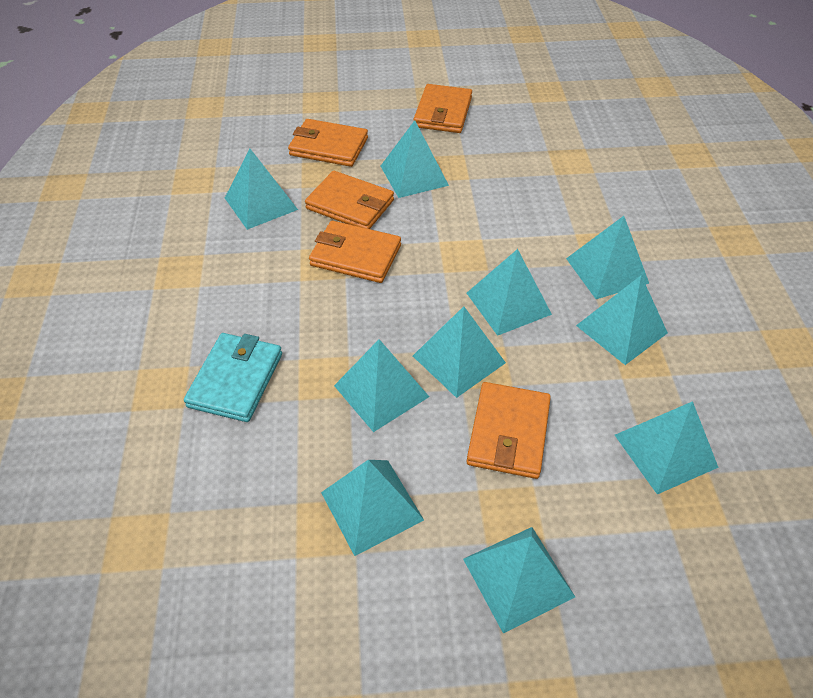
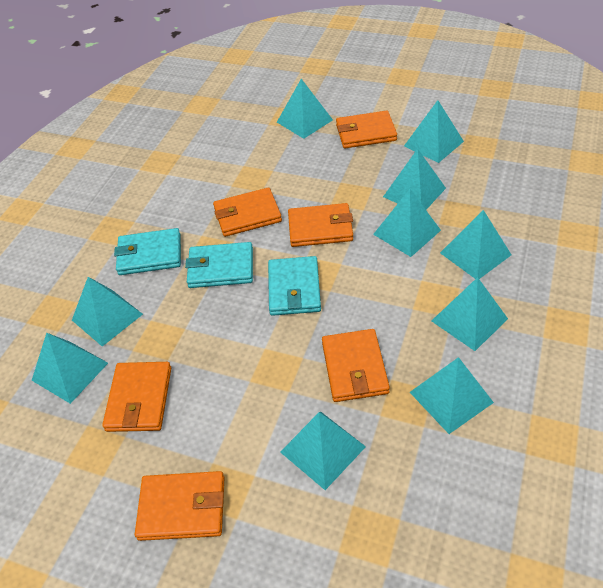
orange wallet: 5 -> 6
turquoise wallet: 1 -> 3

